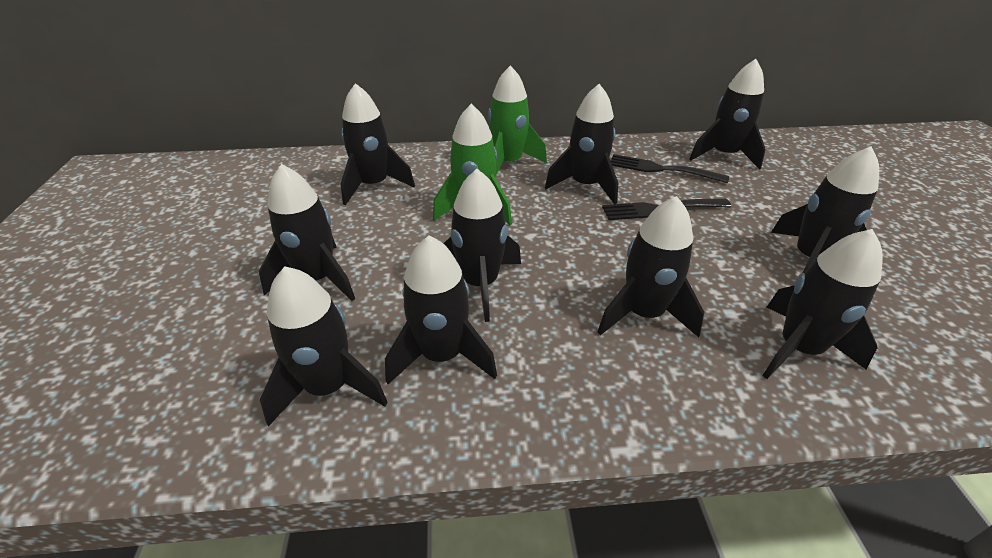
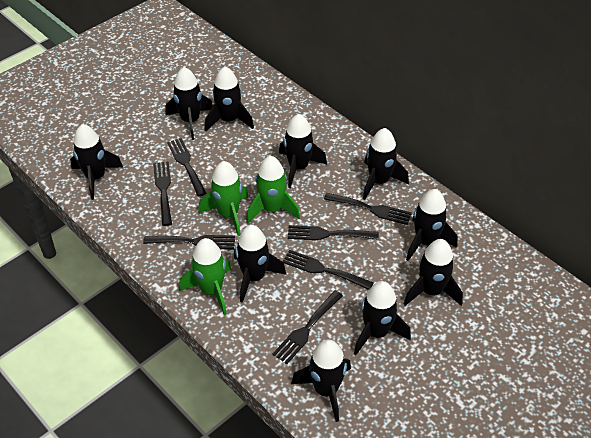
black fork: 2 -> 7
green rocket: 2 -> 3

